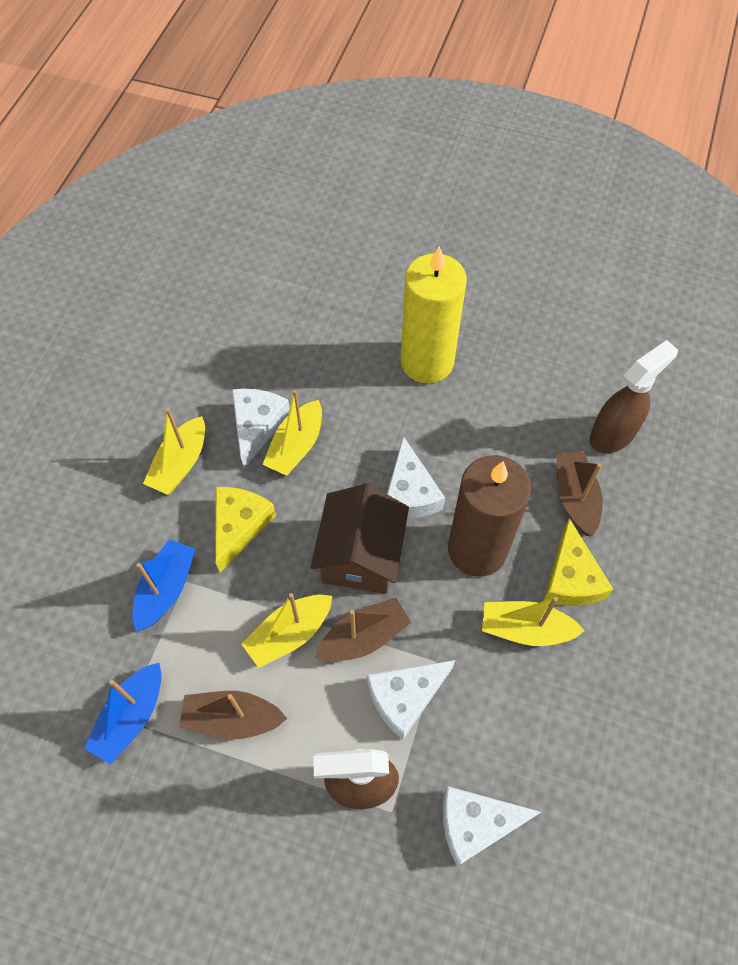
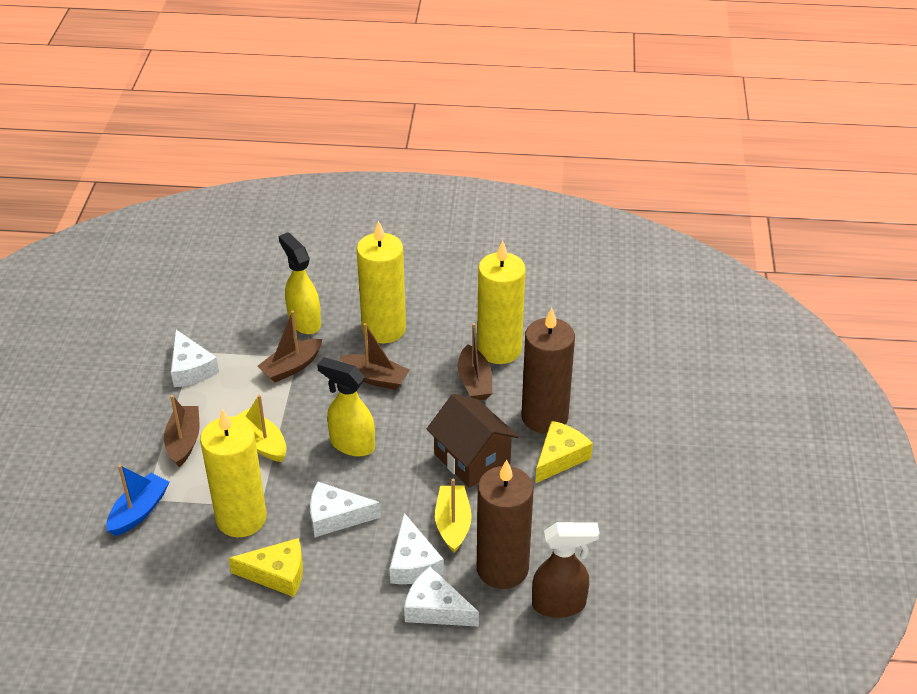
blue boat: 2 -> 1
brown boat: 3 -> 4
brown candle: 1 -> 2
brown spray bottle: 2 -> 1
yellow boat: 4 -> 2
yellow candle: 1 -> 3
yellow spray bottle: 0 -> 2

